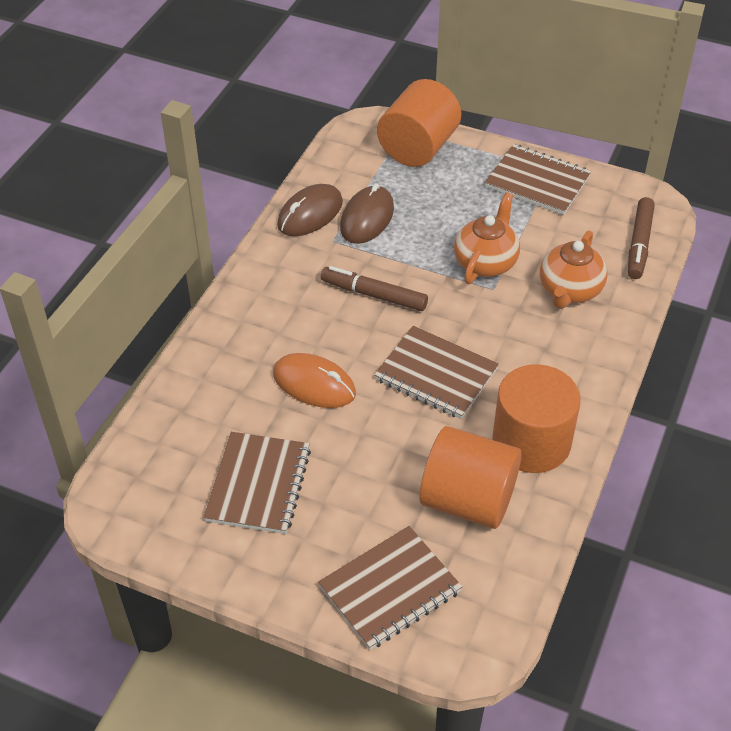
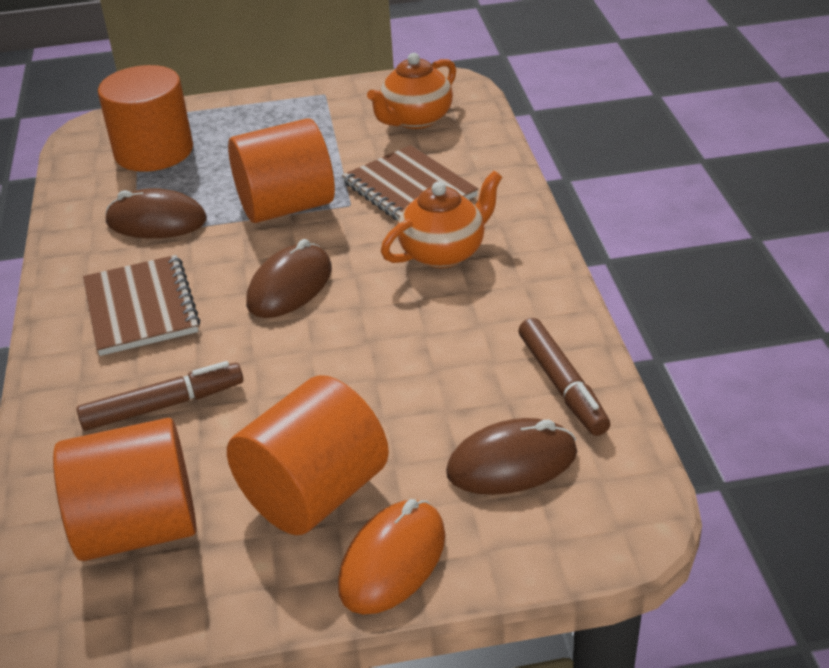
brown mouse: 2 -> 3
brown notebook: 4 -> 2
orange cylinder: 3 -> 4

